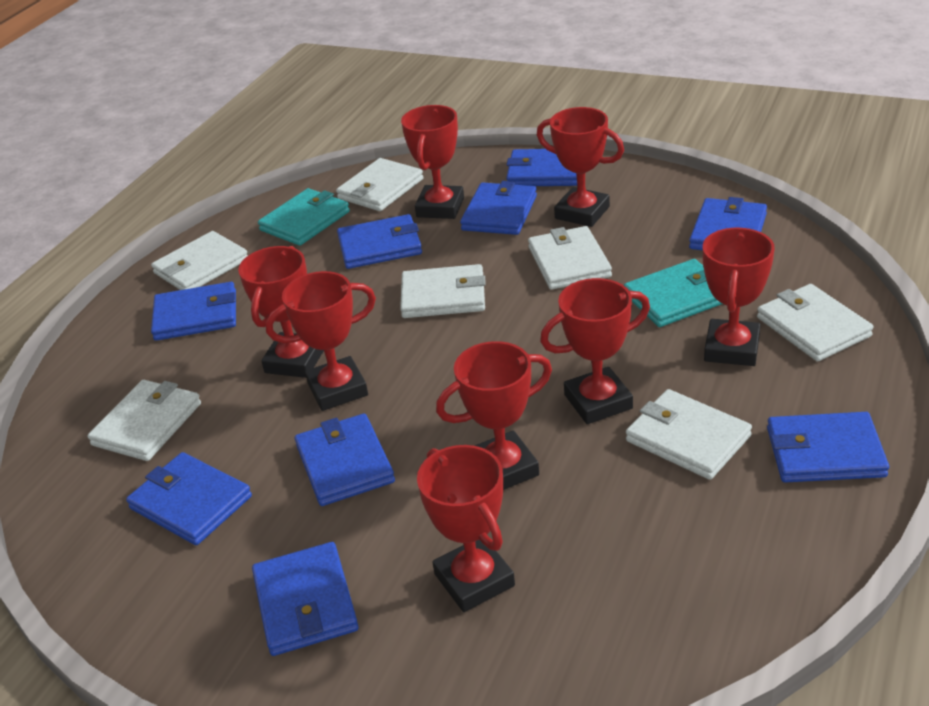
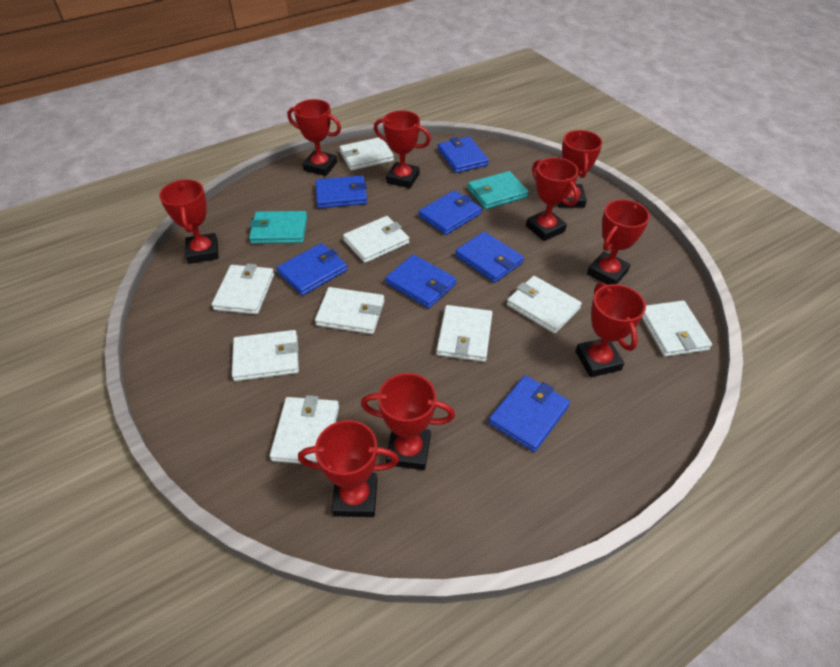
blue wallet: 9 -> 7
red trophy: 8 -> 9
white wallet: 7 -> 9

